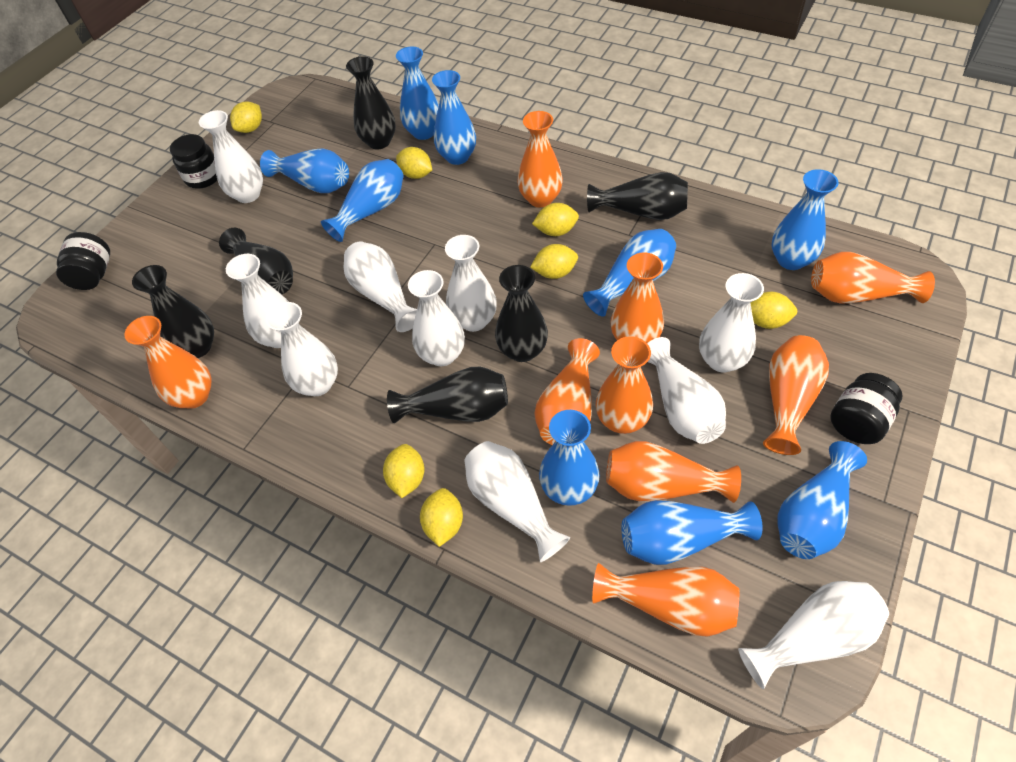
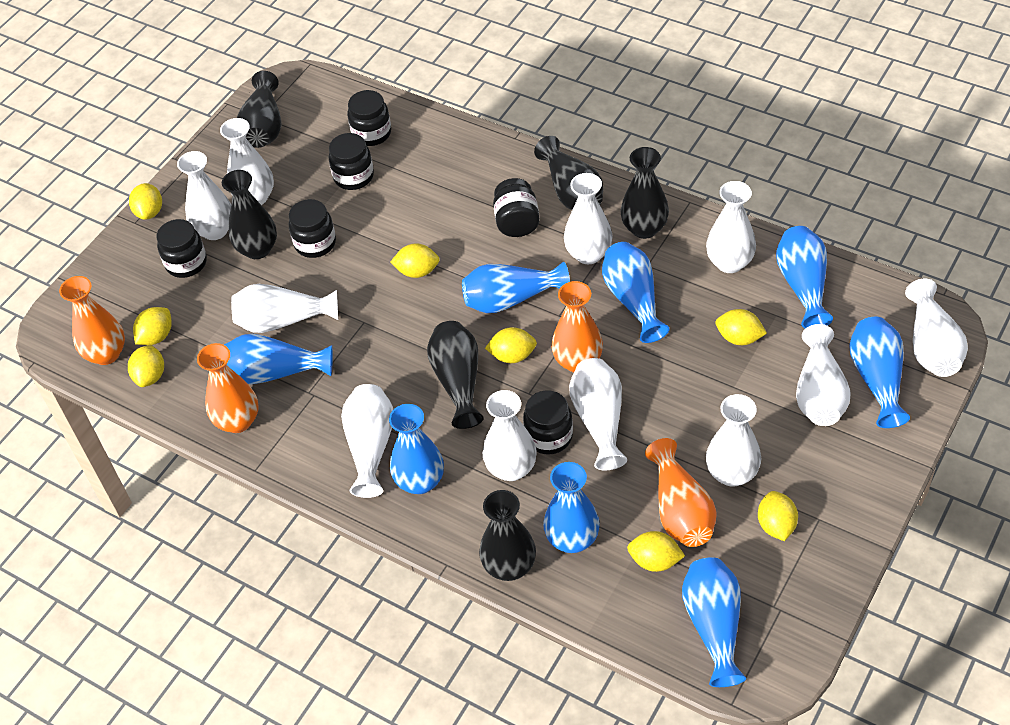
black jar: 3 -> 6
blue vase: 9 -> 8
orange vase: 9 -> 4
white vase: 10 -> 11
yellow lemon: 7 -> 8

